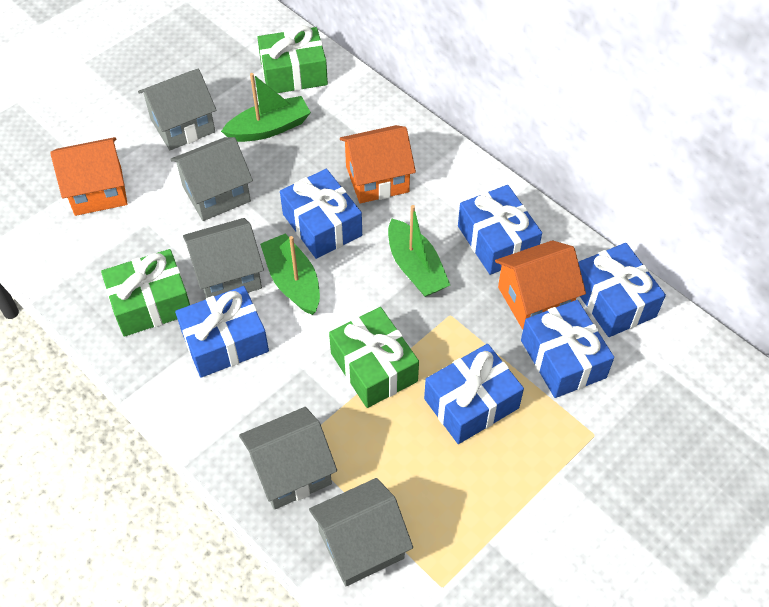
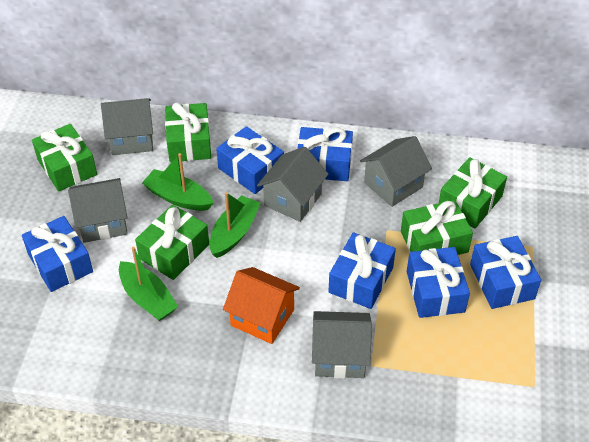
green gift: 3 -> 5
orange house: 3 -> 1

